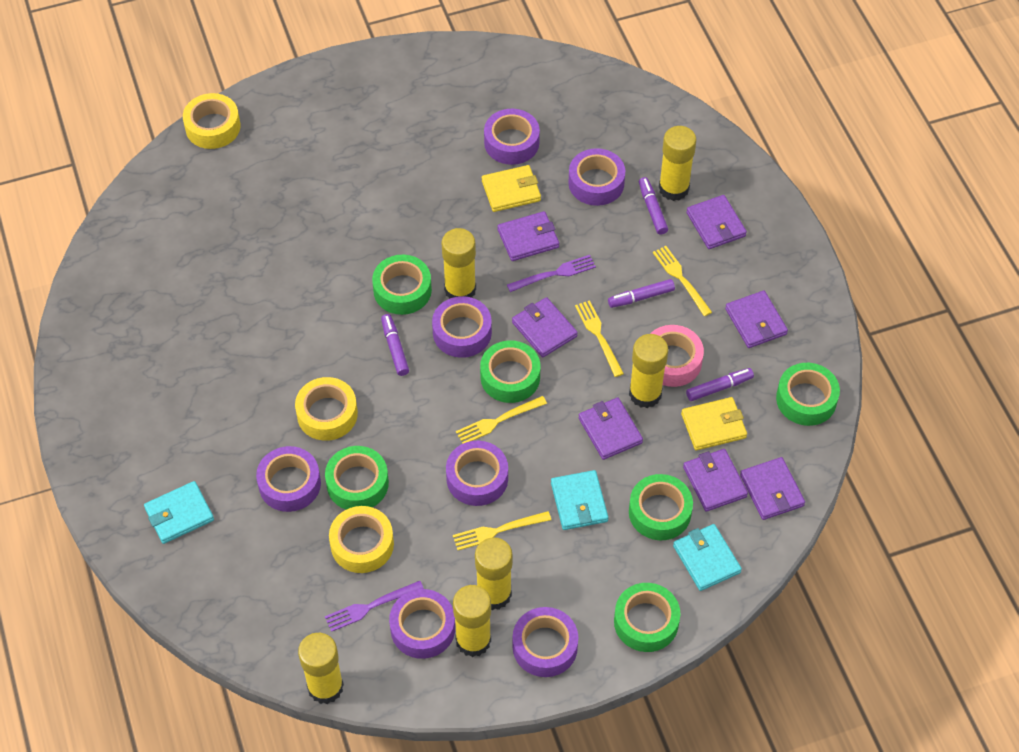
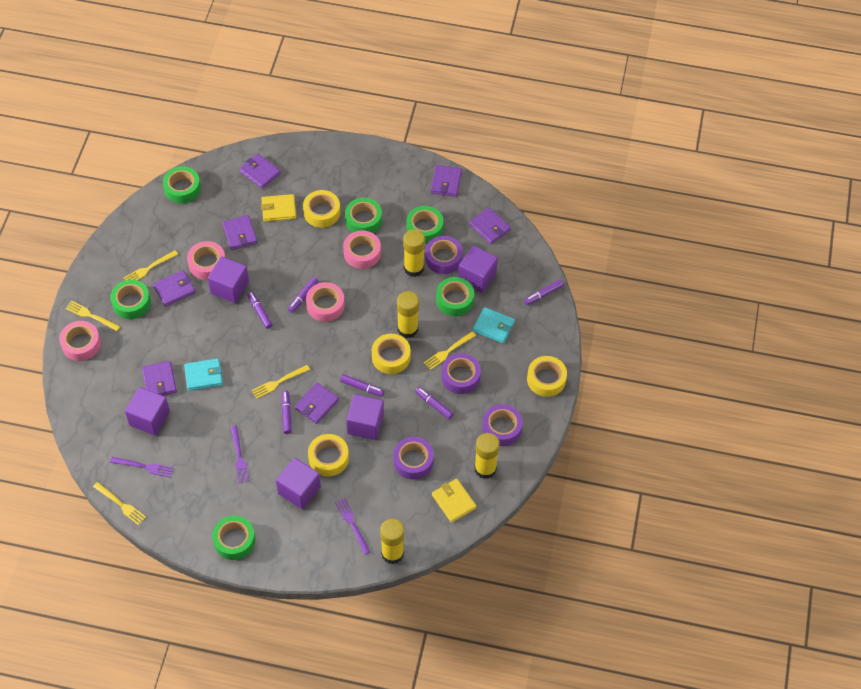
pink tape: 1 -> 4
purple cube: 0 -> 5
purple fork: 2 -> 3
purple marker: 4 -> 6
purple tape: 7 -> 4
turquoise wallet: 3 -> 2
yellow fork: 4 -> 5
yellow glue stick: 6 -> 4
yellow tape: 3 -> 4

